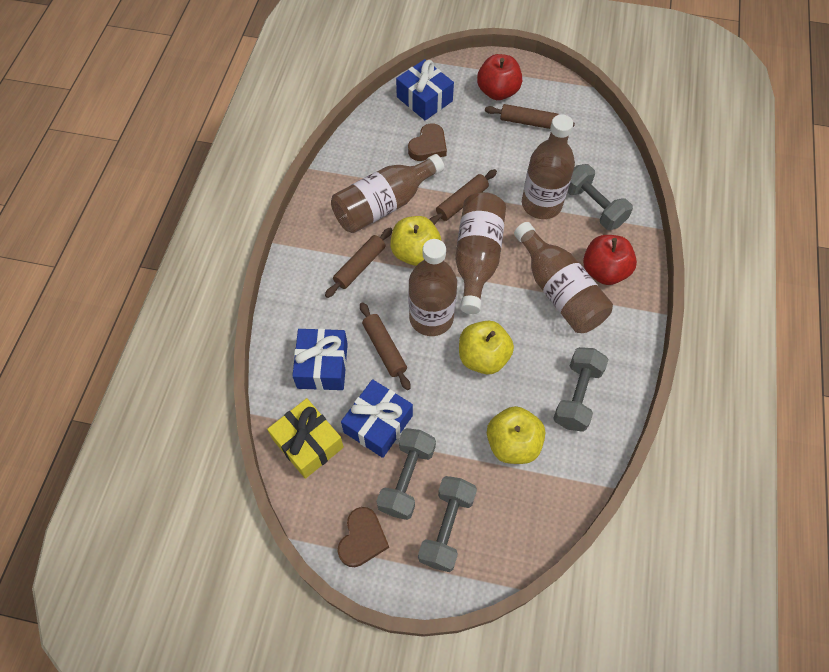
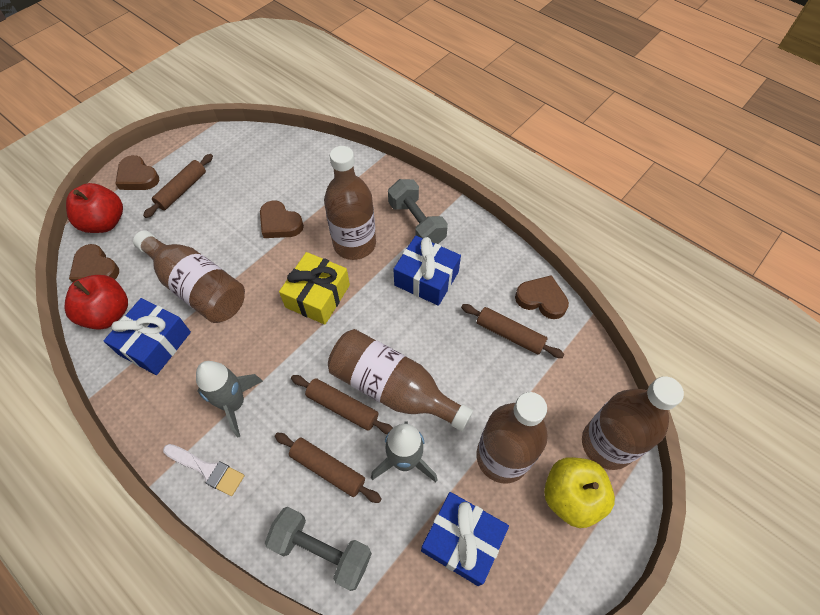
brown heart: 2 -> 4
grey dumbbell: 4 -> 2
grey rocket: 0 -> 2
white brush: 0 -> 1
yellow apple: 3 -> 1

